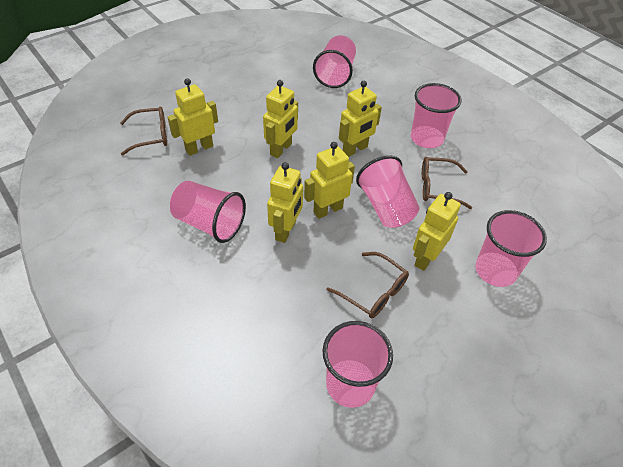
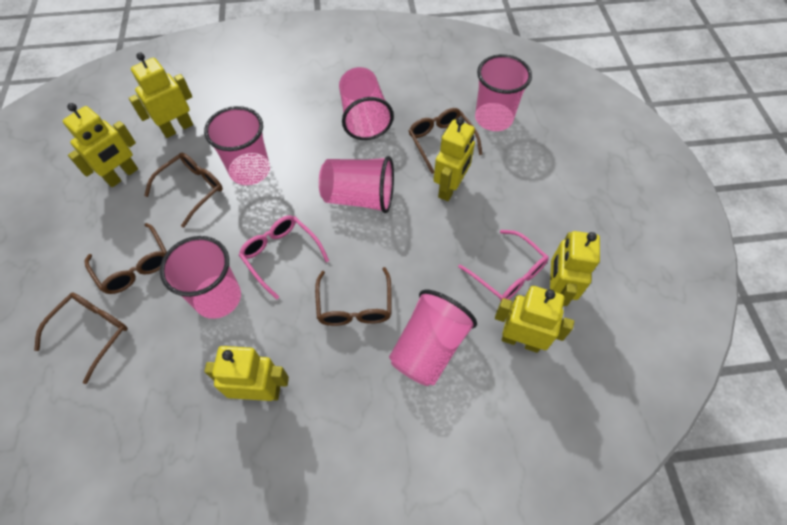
brown glasses: 3 -> 5
pink glasses: 0 -> 2

